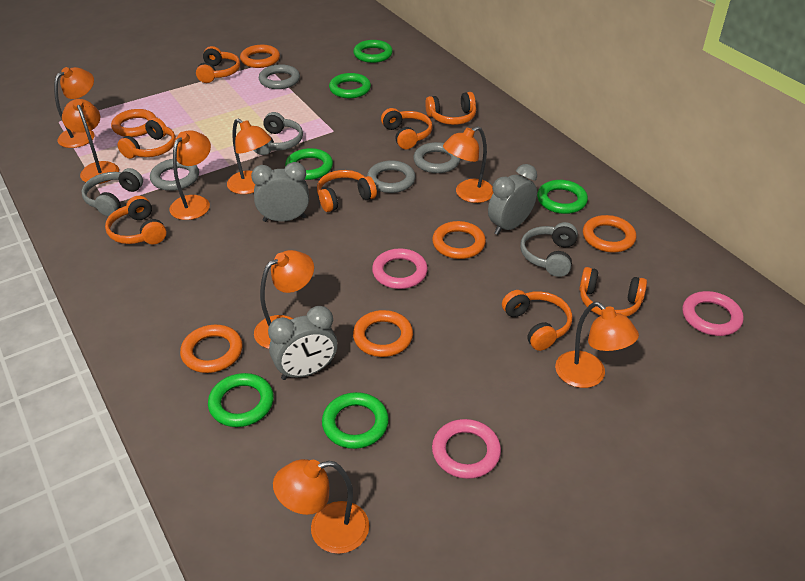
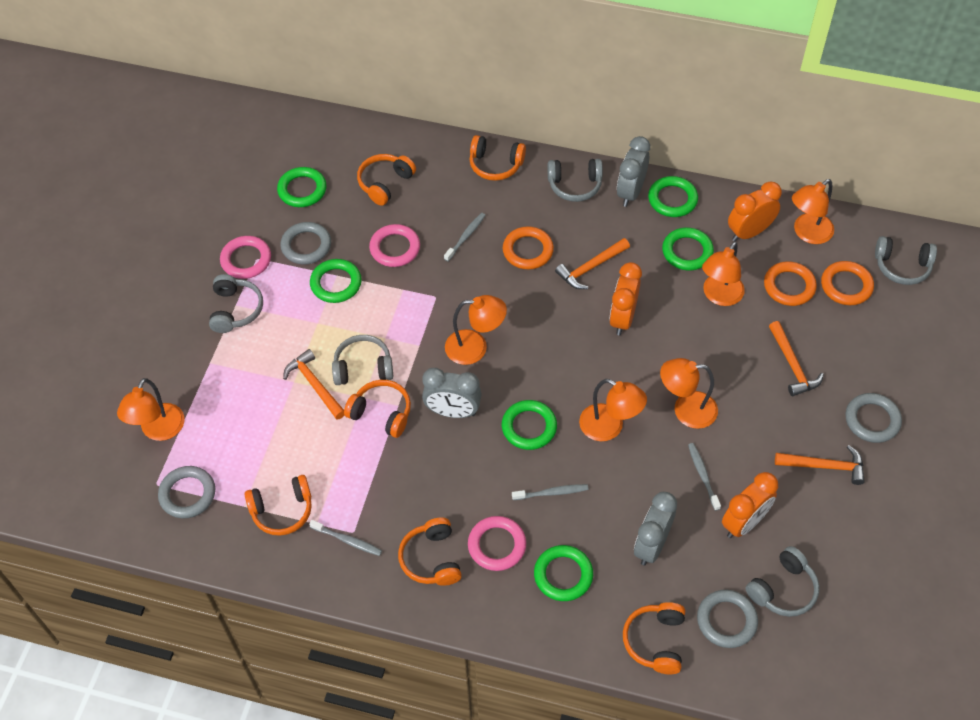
grey headphones: 3 -> 5
grey toothbrush: 0 -> 4
orange clock: 0 -> 3
orange hammer: 0 -> 4
orange headphones: 8 -> 6
orange lamp: 8 -> 6
orange ring: 6 -> 3

